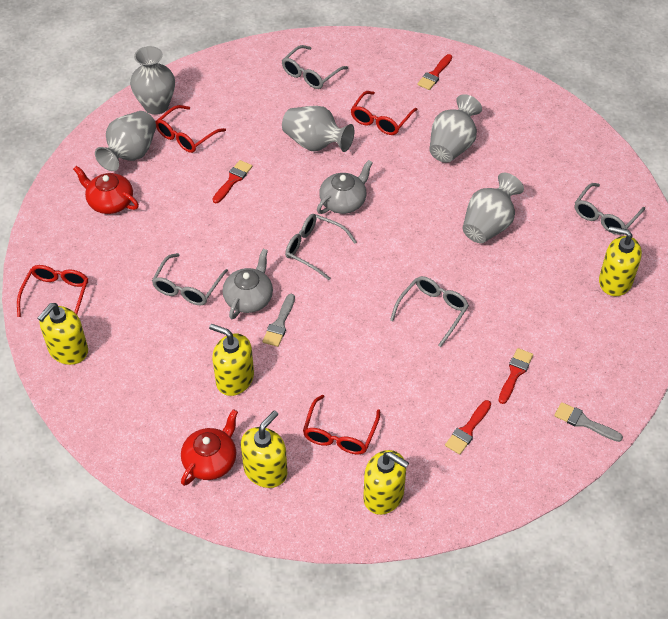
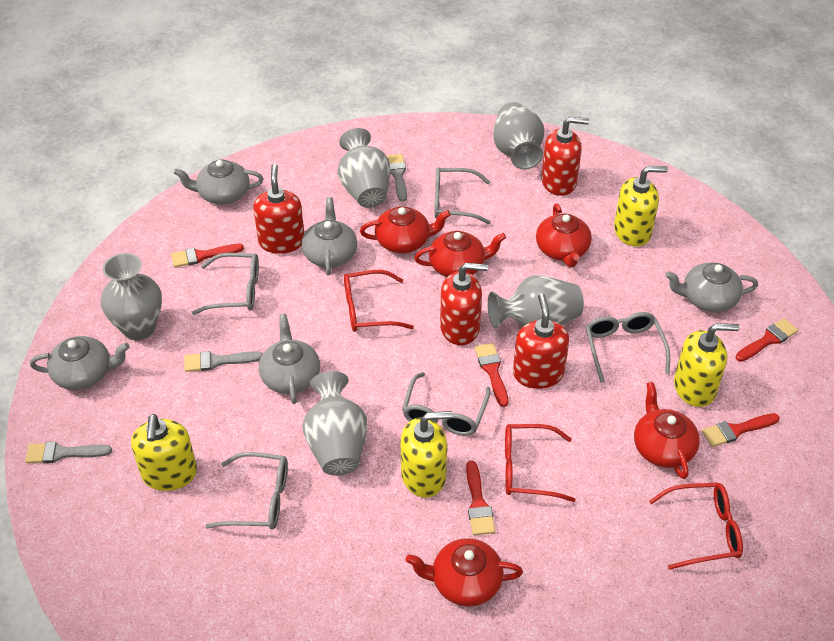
grey brush: 2 -> 3
grey teapot: 2 -> 5
red brush: 4 -> 5
red glasses: 4 -> 3
red soap dispenser: 0 -> 4
red teapot: 2 -> 5
yellow soap dispenser: 5 -> 4

